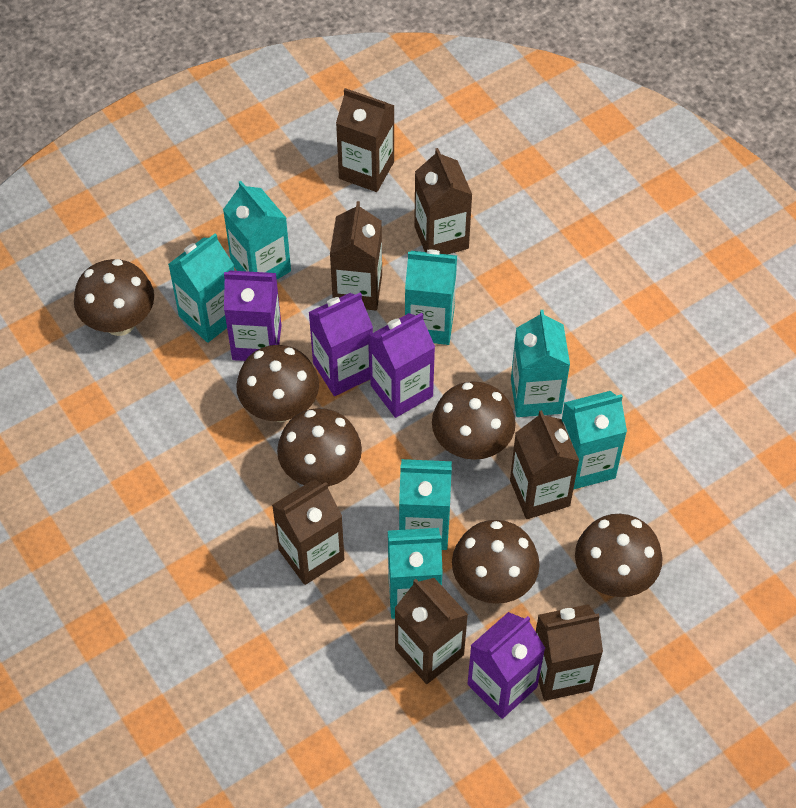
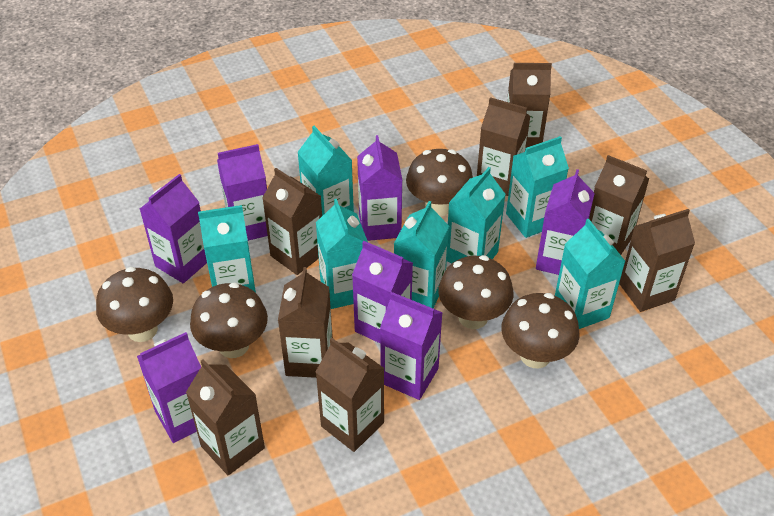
brown carton: 7 -> 8
brown mushroom: 6 -> 5
purple carton: 4 -> 7

